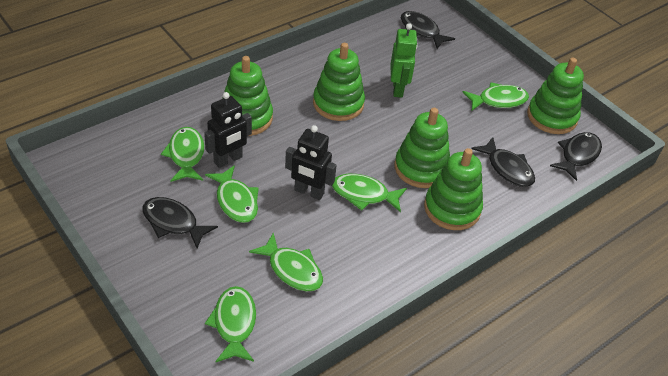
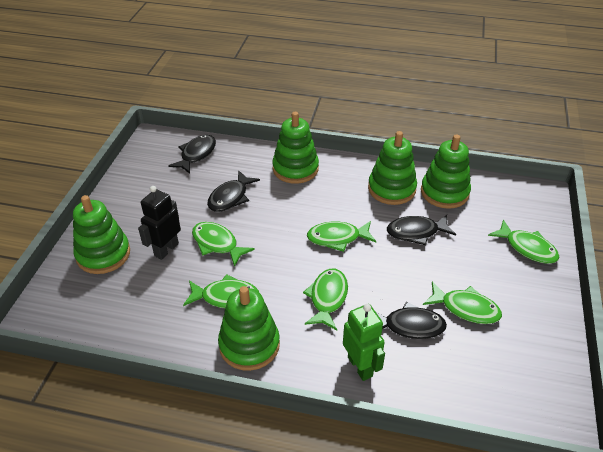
black robot: 2 -> 1

